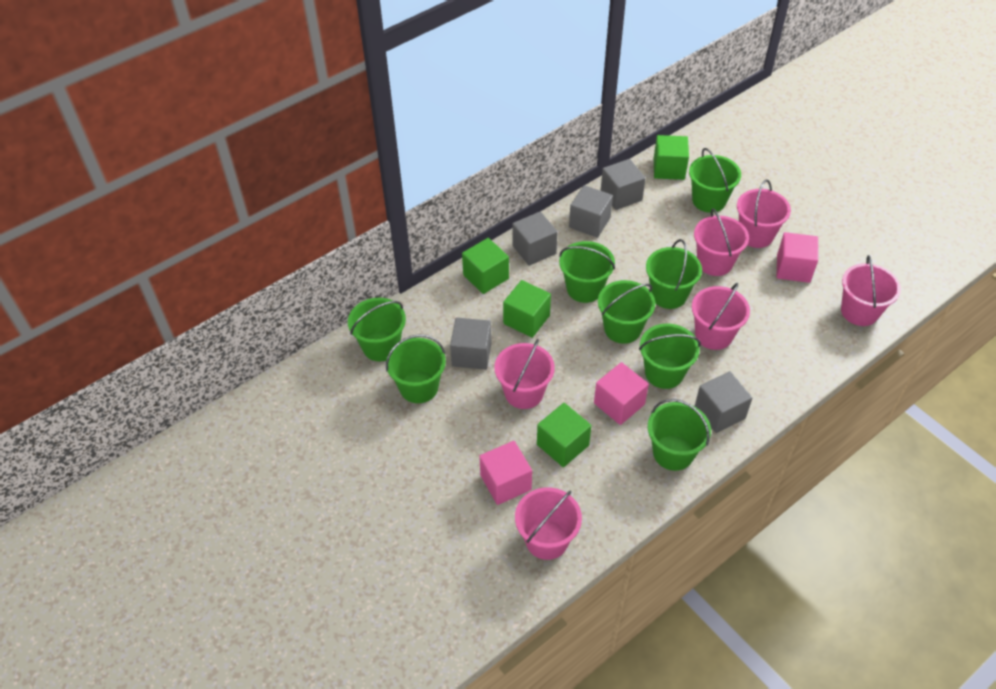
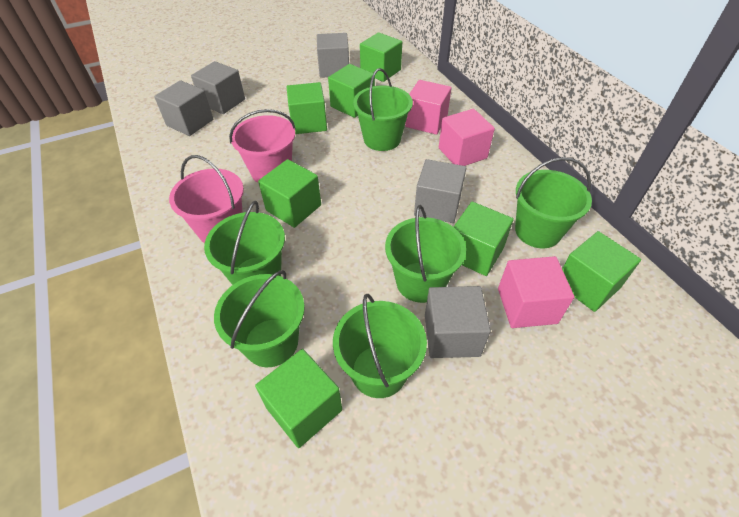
green bucket: 8 -> 6
green cube: 4 -> 7
pink bucket: 6 -> 2

